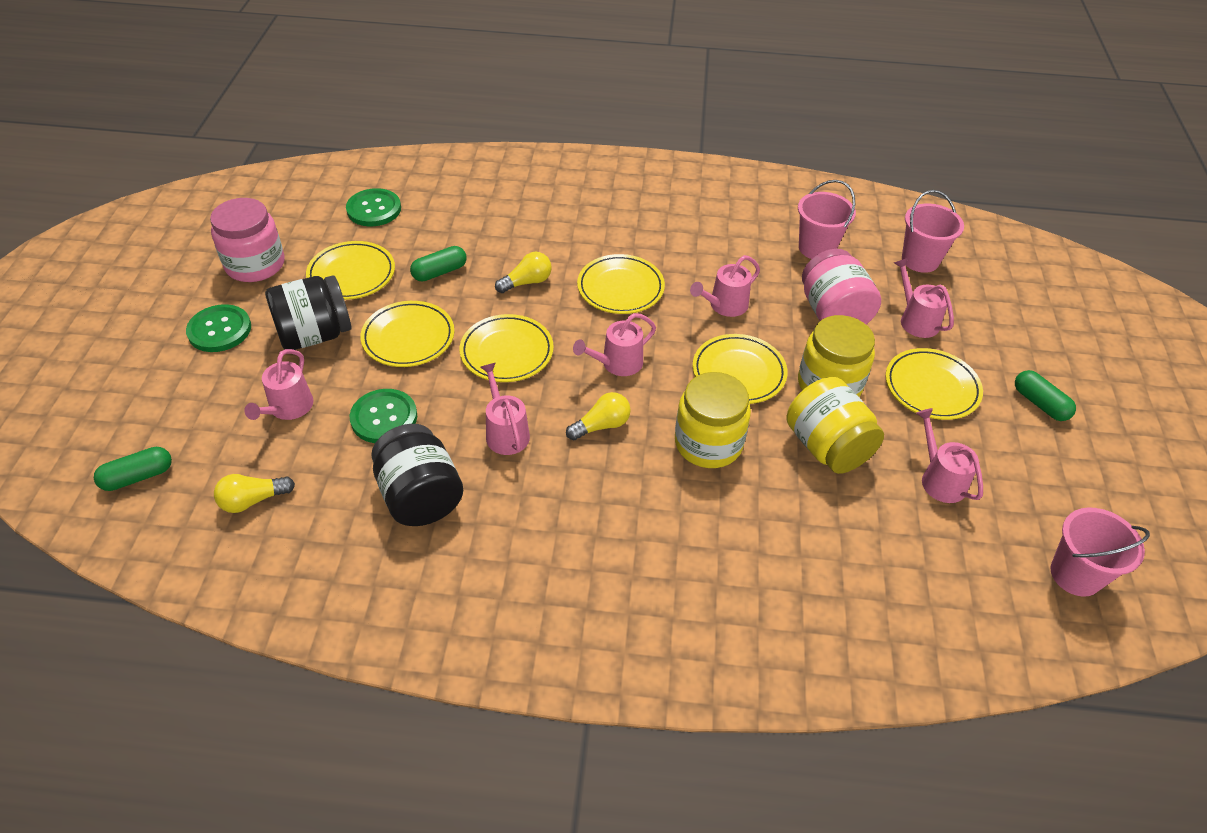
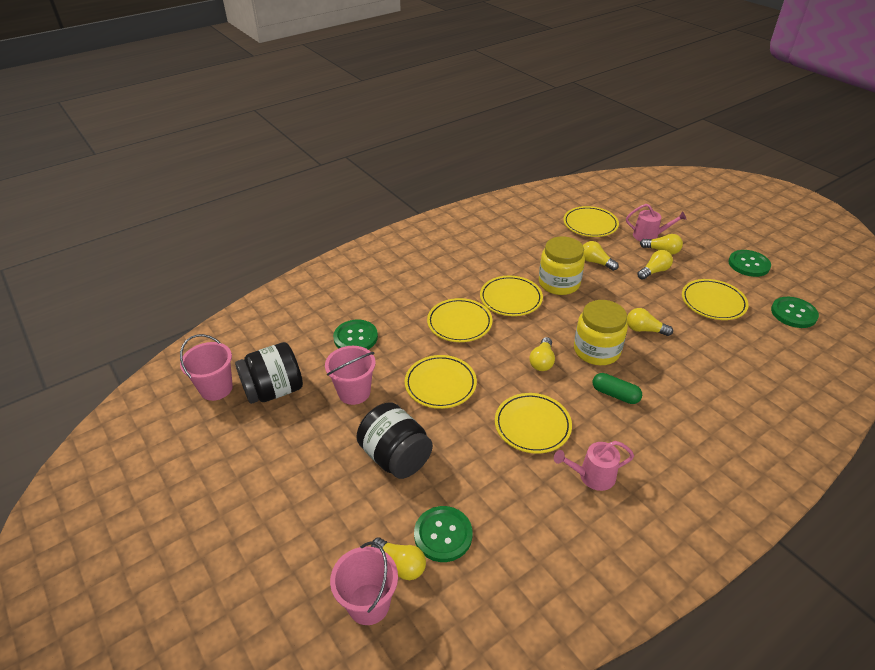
green button: 3 -> 4
green capsule: 3 -> 1
pink jar: 2 -> 0
pink watering can: 6 -> 2
yellow jar: 3 -> 2
yellow light bulb: 3 -> 6

